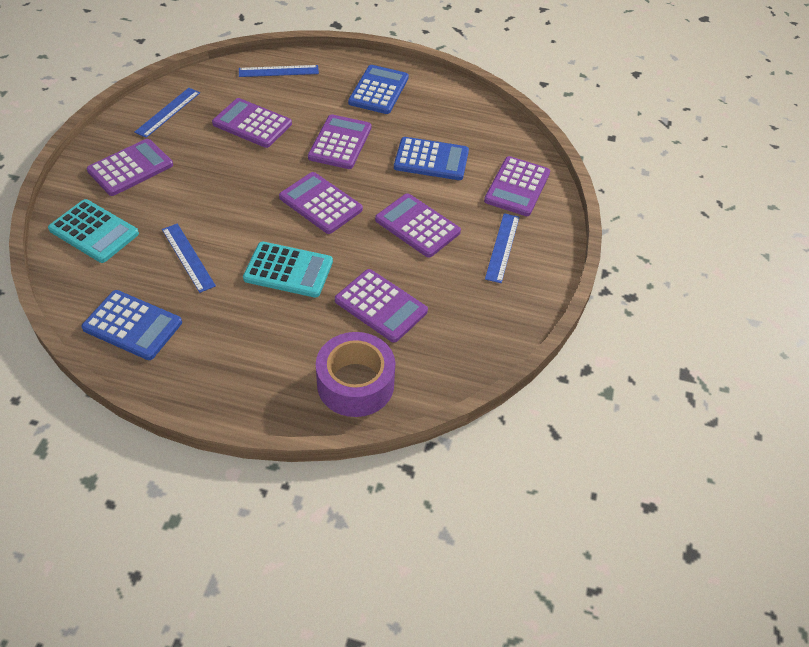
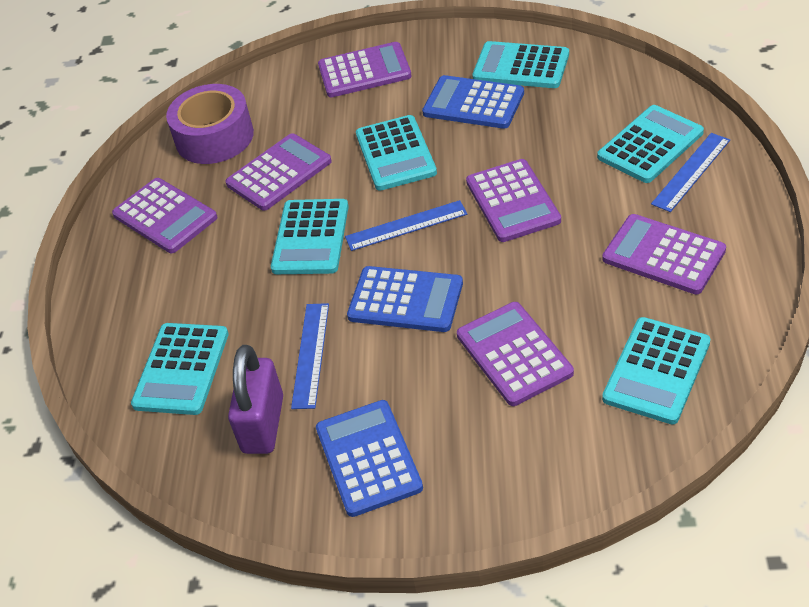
blue ruler: 4 -> 3
purple calculator: 7 -> 6
purple padlock: 0 -> 1
turquoise calculator: 2 -> 6

